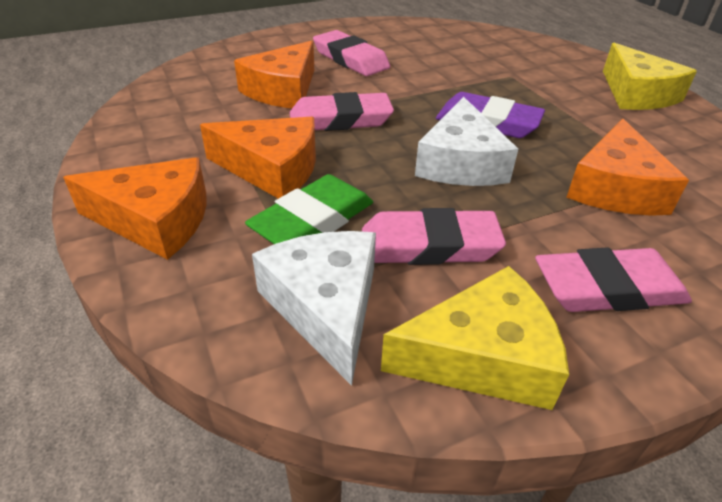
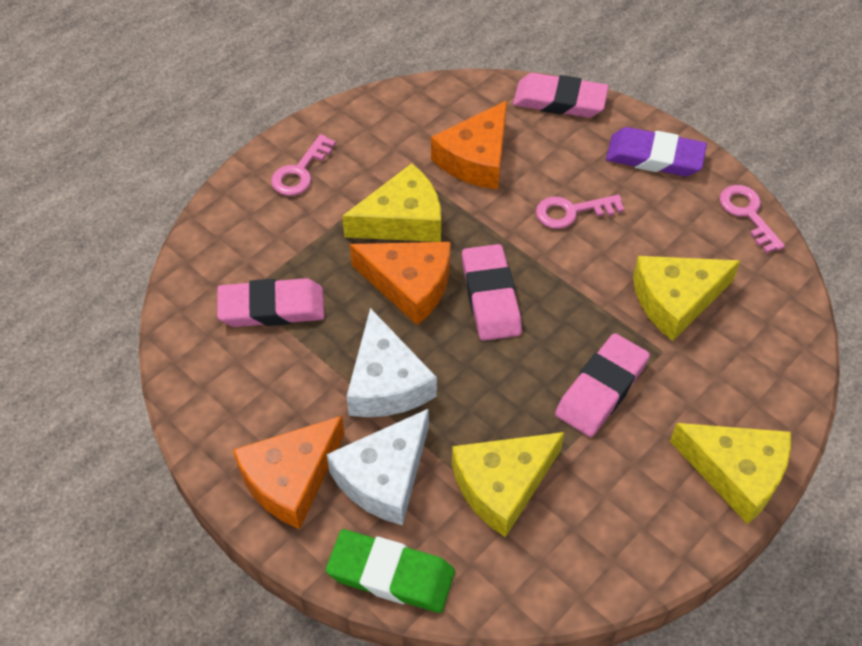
orange cheese: 4 -> 3
pink key: 0 -> 3
yellow cheese: 2 -> 4

